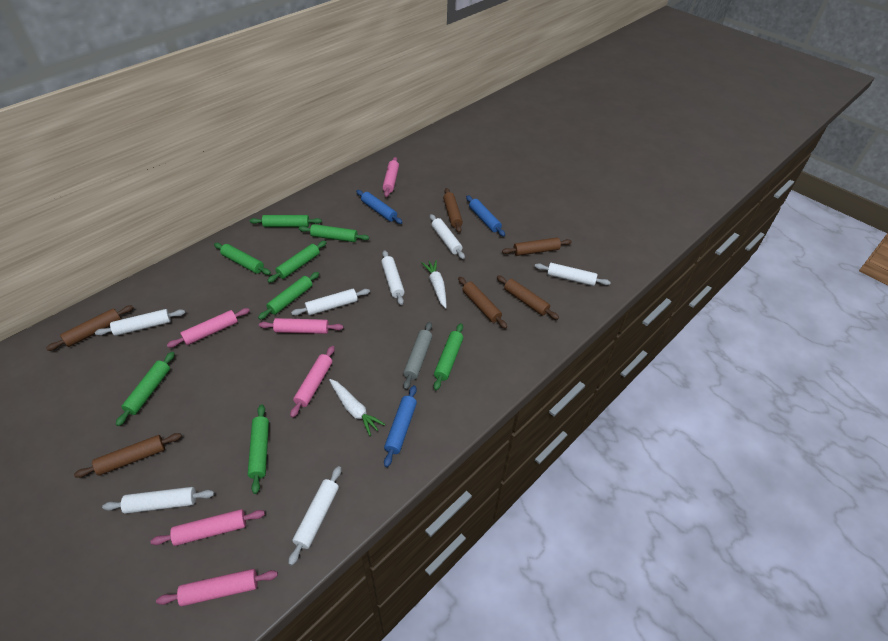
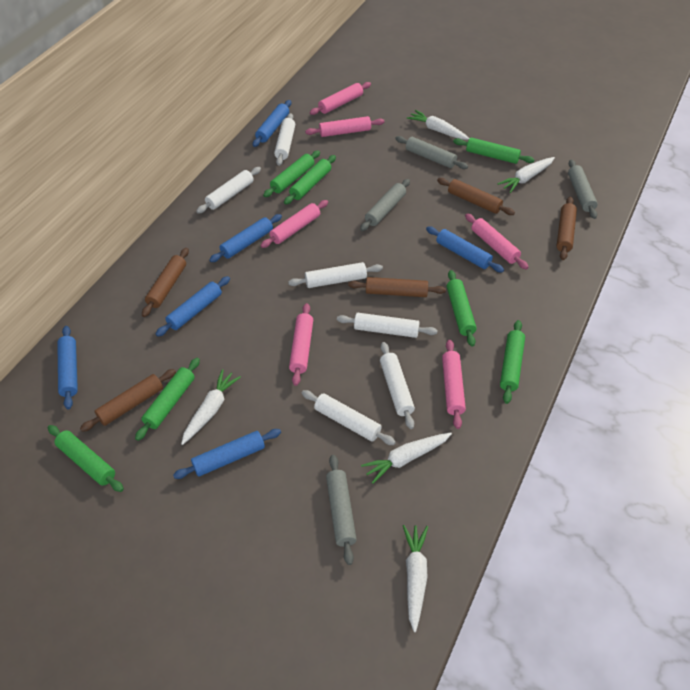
blue rolling pin: 3 -> 6
brown rolling pin: 6 -> 5
green rolling pin: 8 -> 7
grey rolling pin: 1 -> 4
white carrot: 2 -> 5
white rolling pin: 7 -> 6

